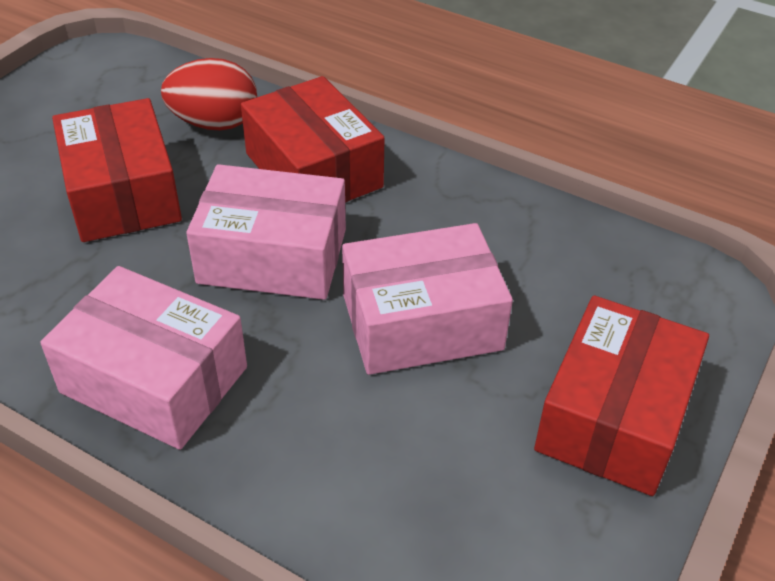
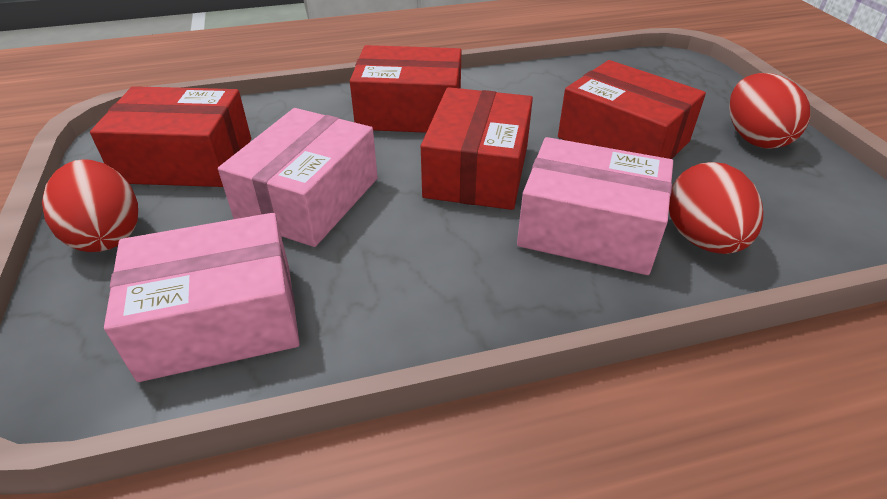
red box: 3 -> 4
red egg: 1 -> 3

